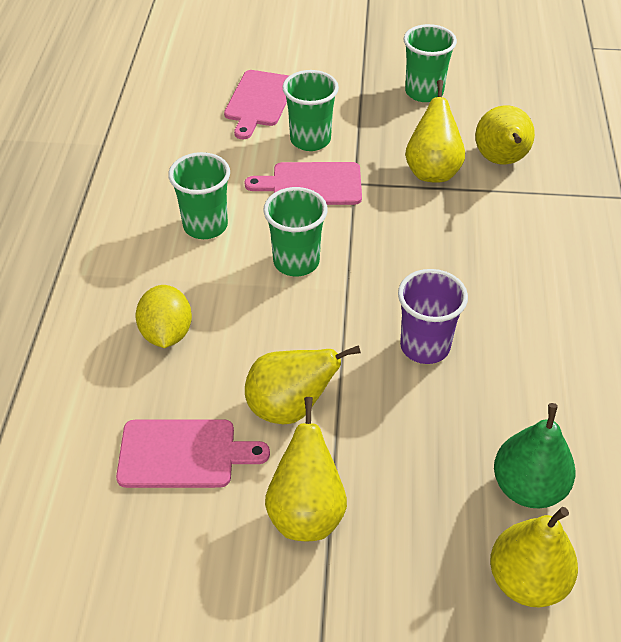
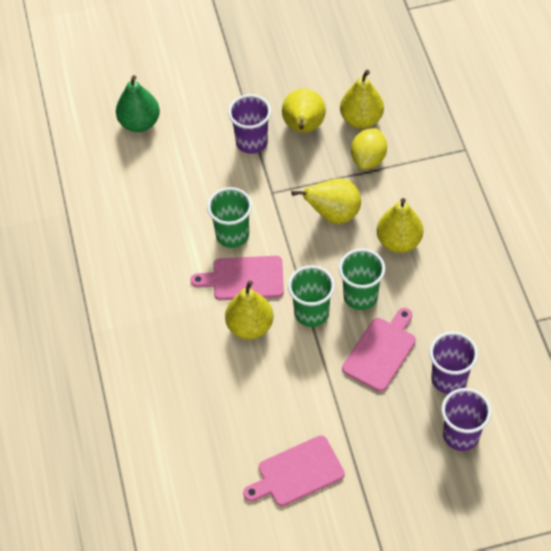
green cup: 4 -> 3
purple cup: 1 -> 3

